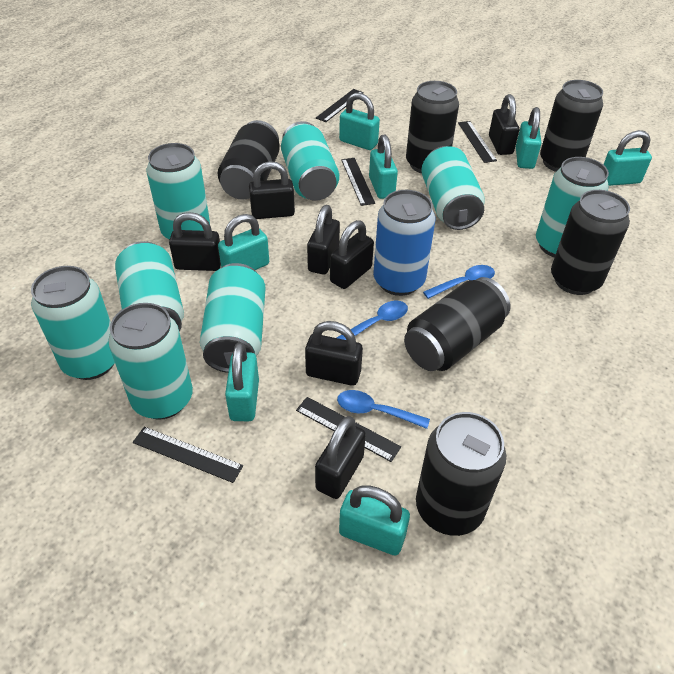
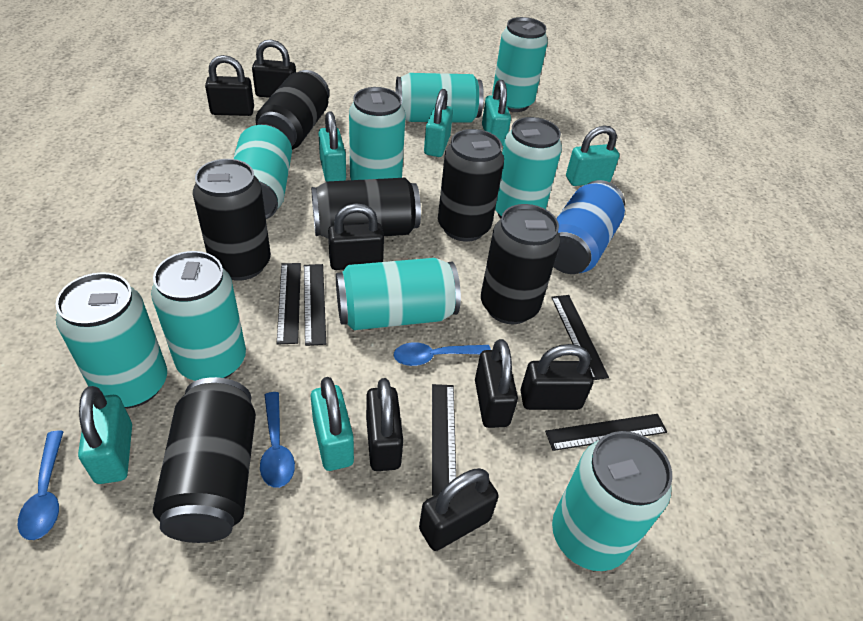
turquoise can: 8 -> 9
turquoise padlock: 7 -> 6

